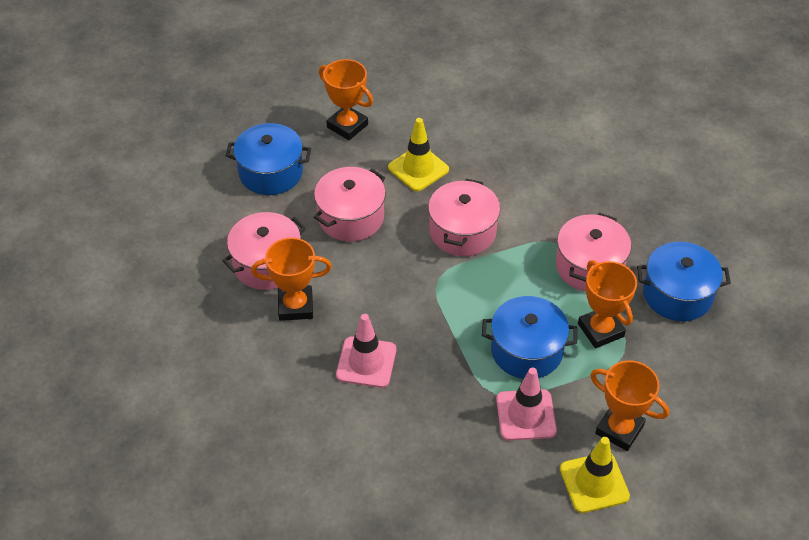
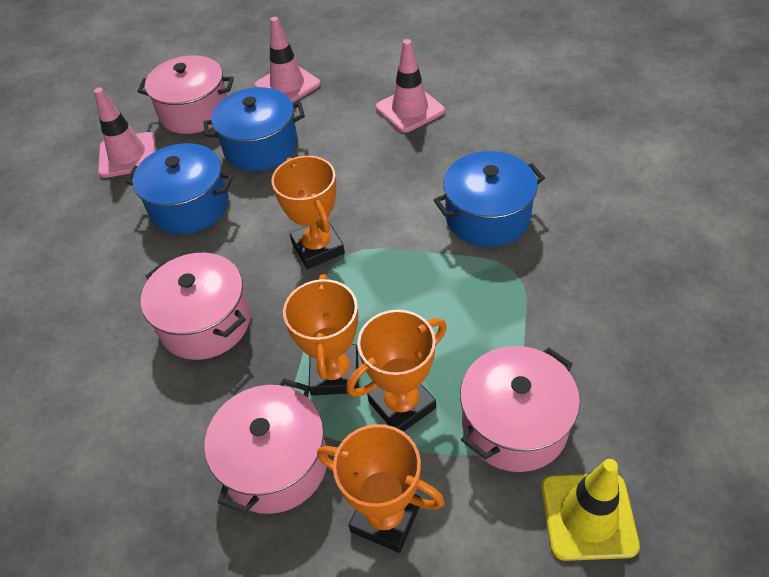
pink traffic cone: 2 -> 3
yellow traffic cone: 2 -> 1

